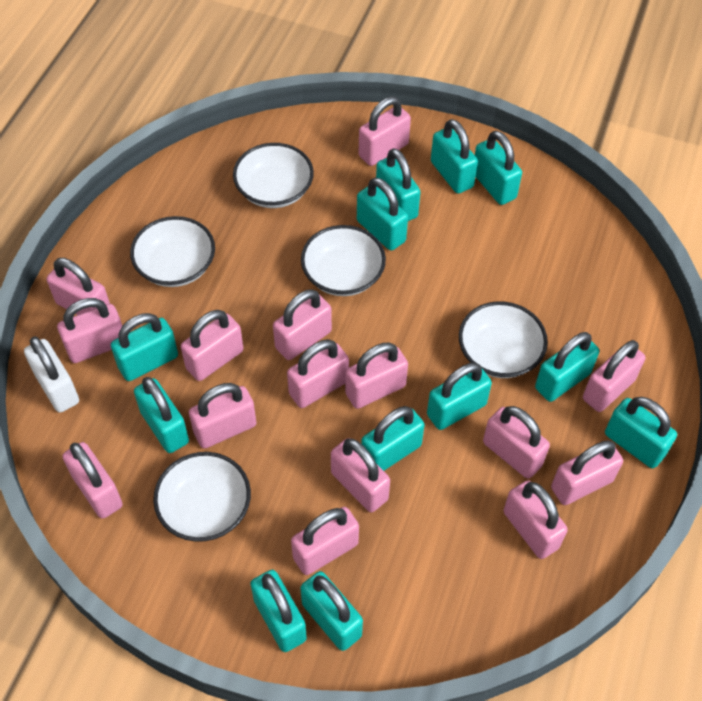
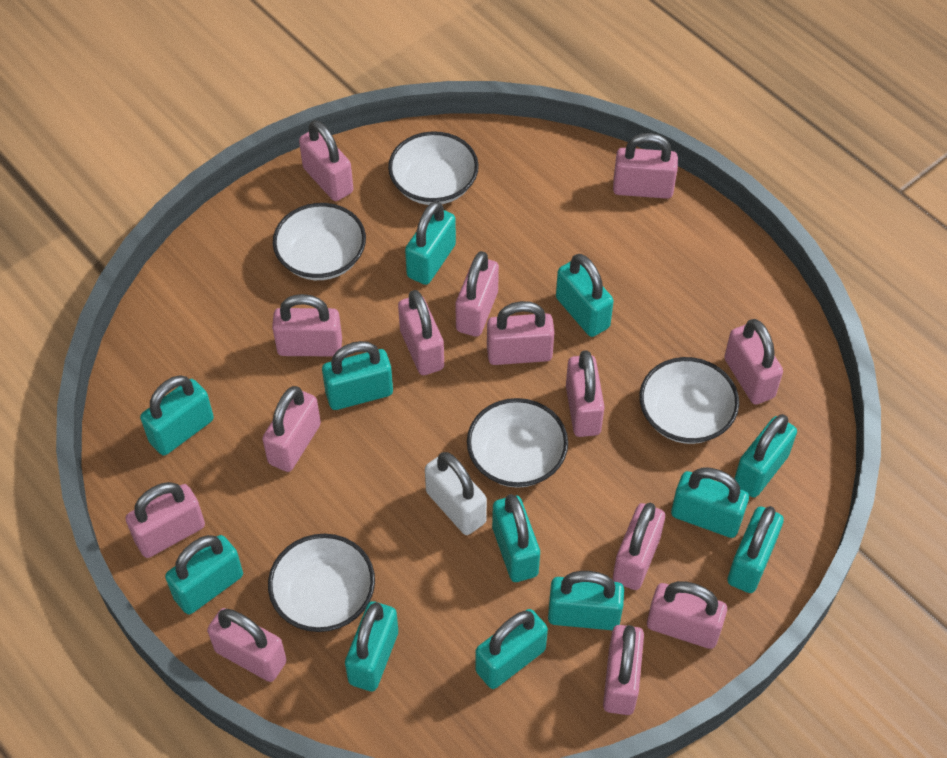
pink padlock: 15 -> 14

